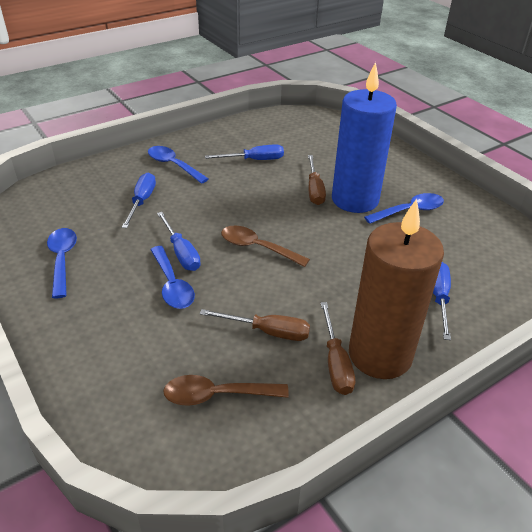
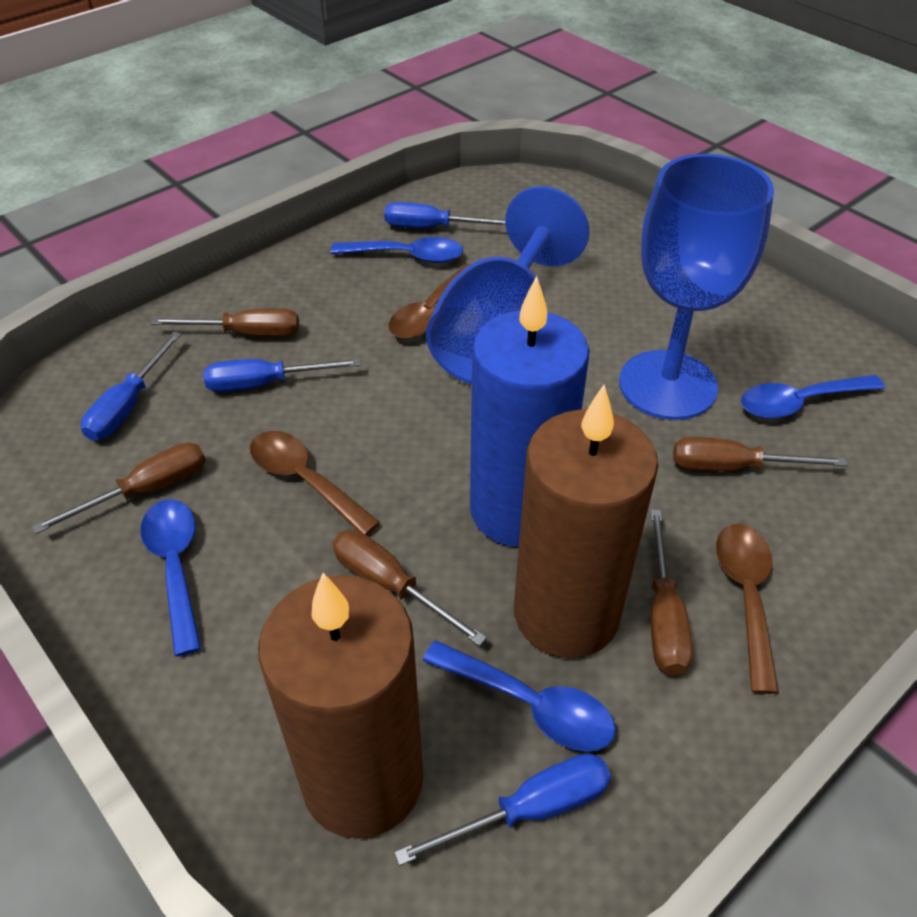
blue goblet: 0 -> 2
brown candle: 1 -> 2
brown screwdriver: 3 -> 5
brown spoon: 2 -> 3

